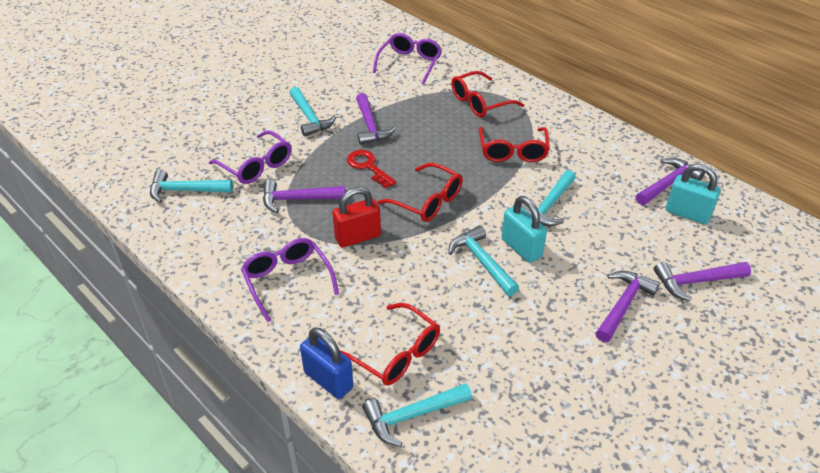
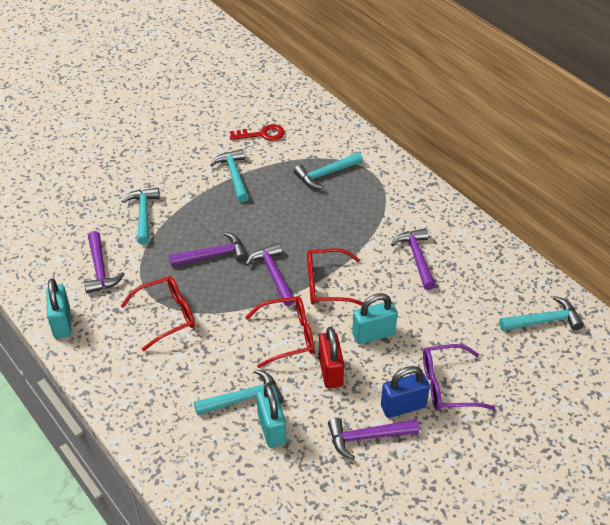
purple glasses: 3 -> 1
red glasses: 4 -> 3
turquoise padlock: 2 -> 3

